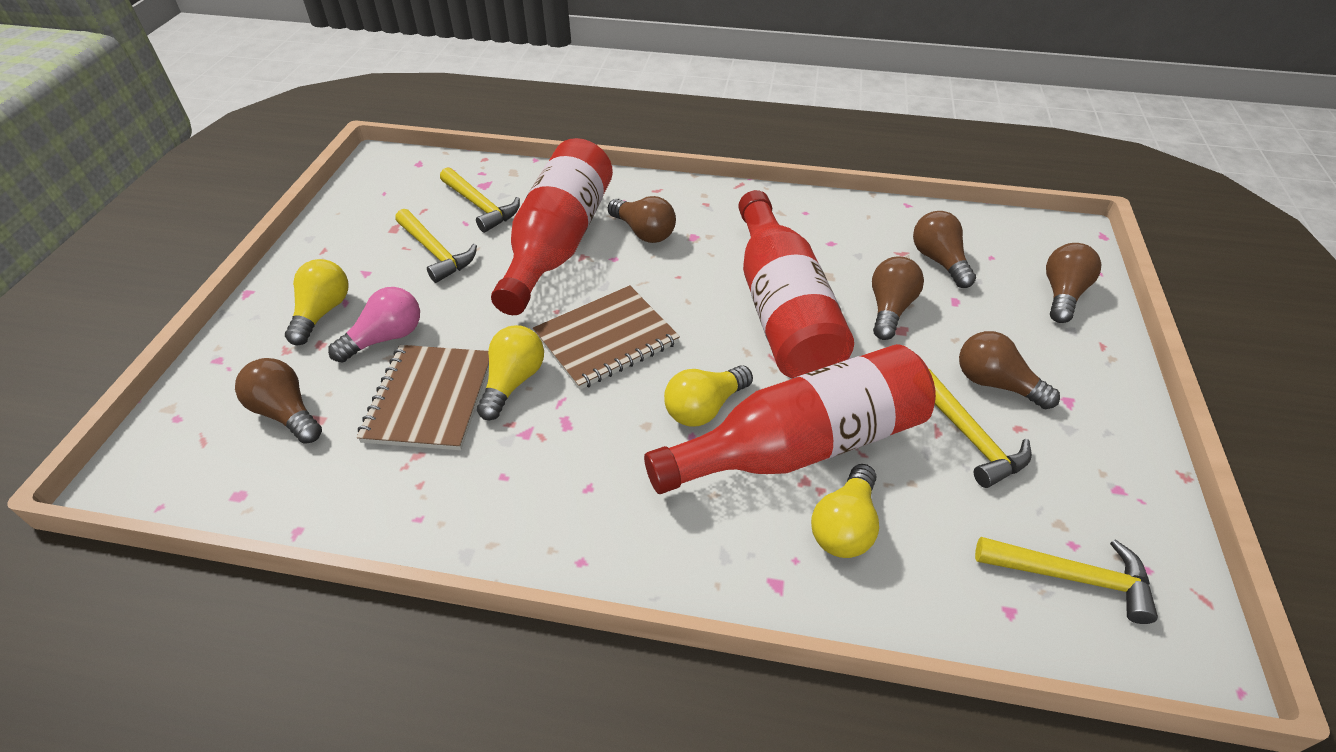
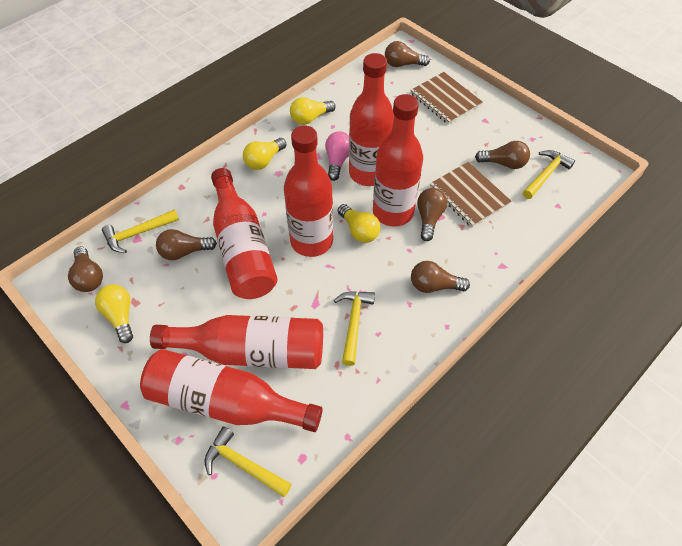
red bottle: 3 -> 6

